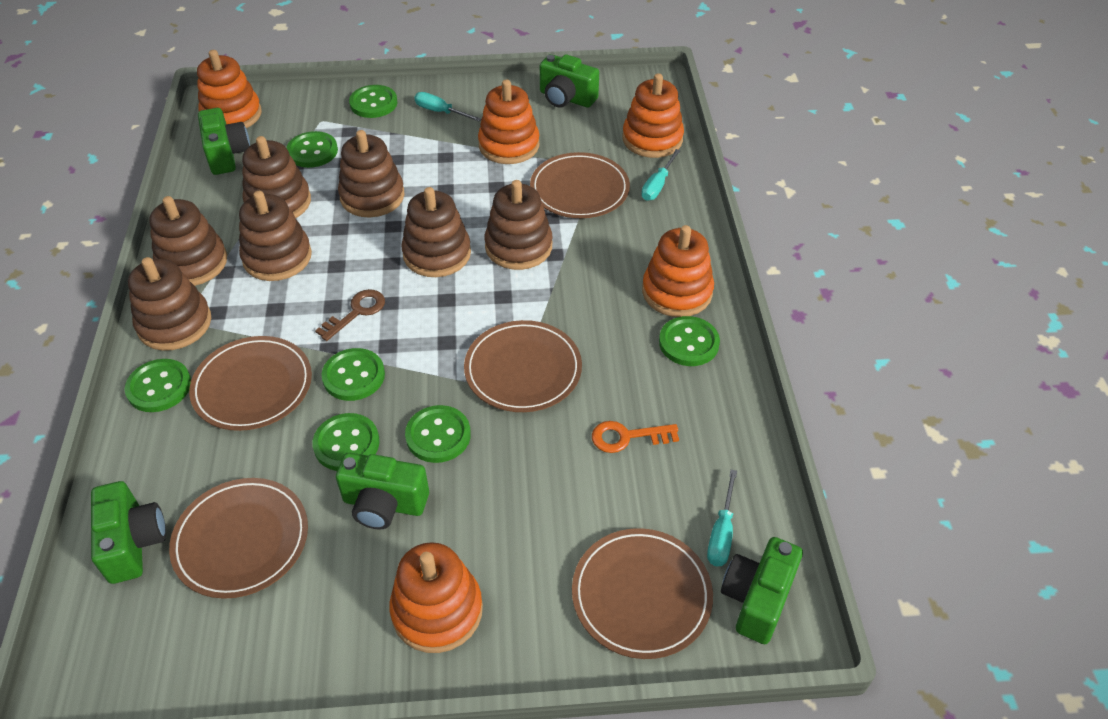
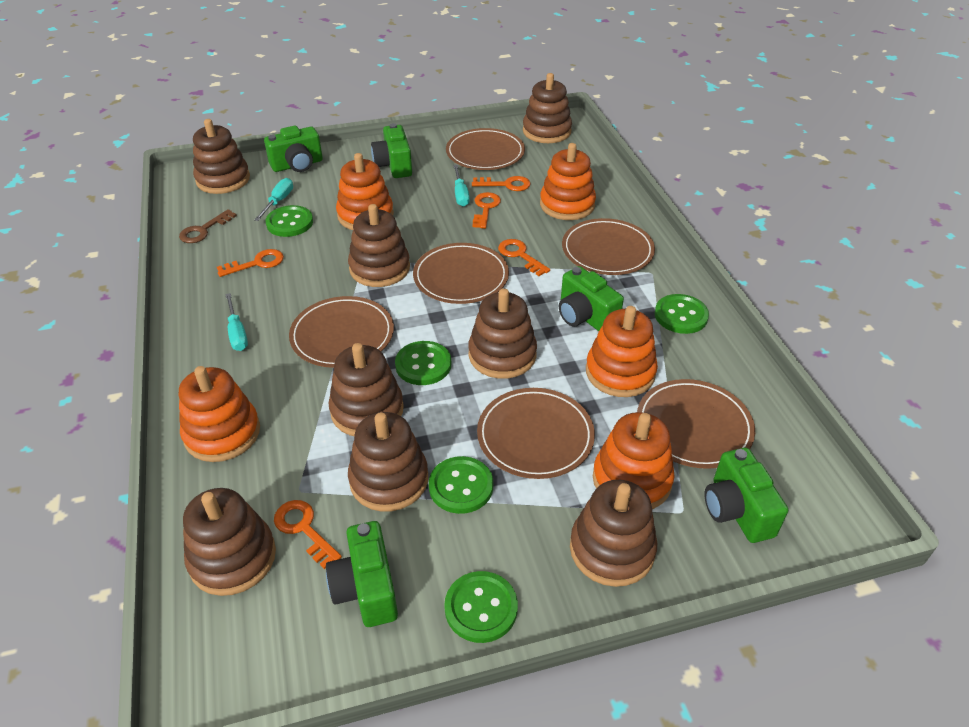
brown plate: 5 -> 6
brown stacking toy: 7 -> 8
green button: 7 -> 5
orange key: 1 -> 5

